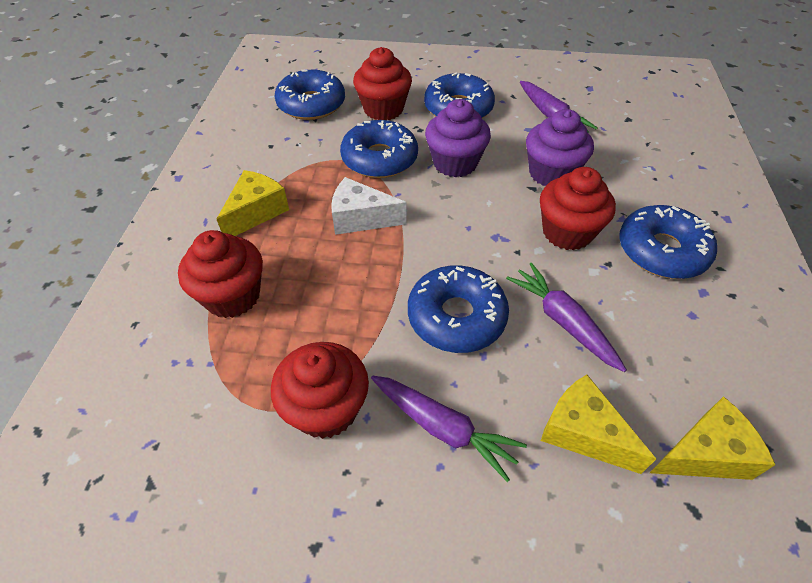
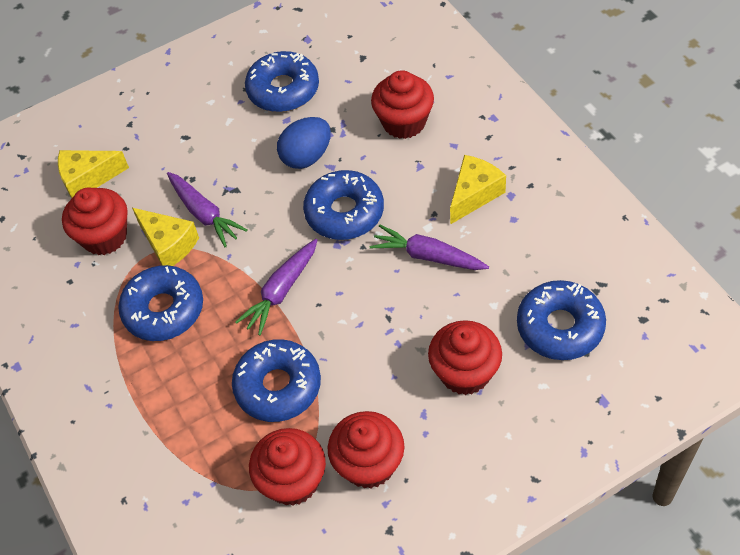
blue egg: 0 -> 1
purple cupcake: 2 -> 0
red cupcake: 4 -> 5
white cheese: 1 -> 0

